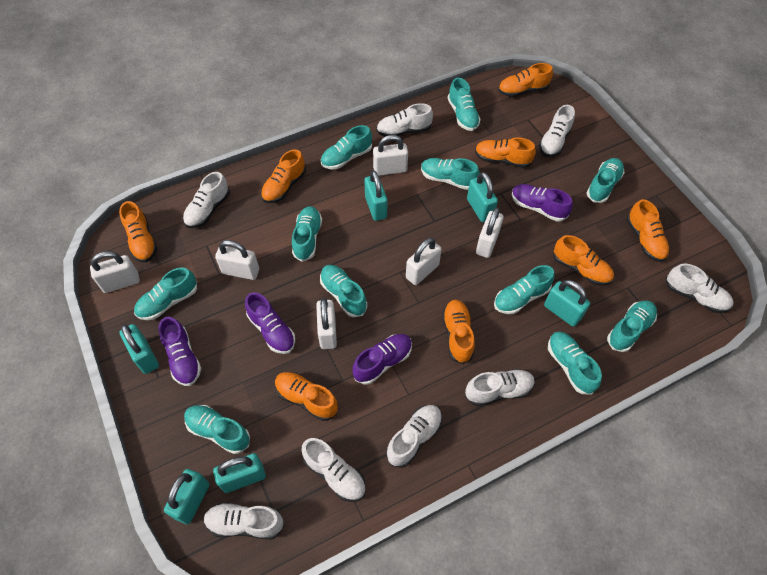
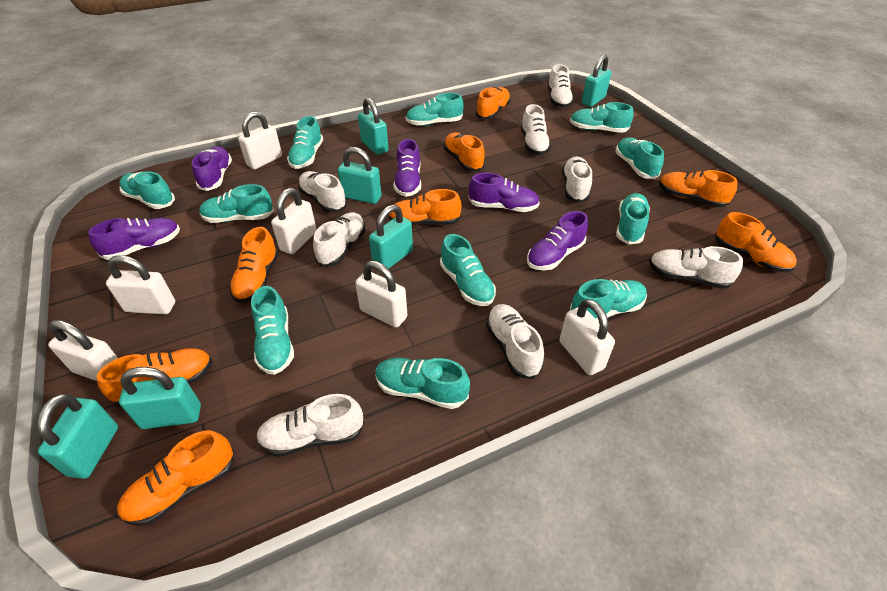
purple shoe: 4 -> 5

